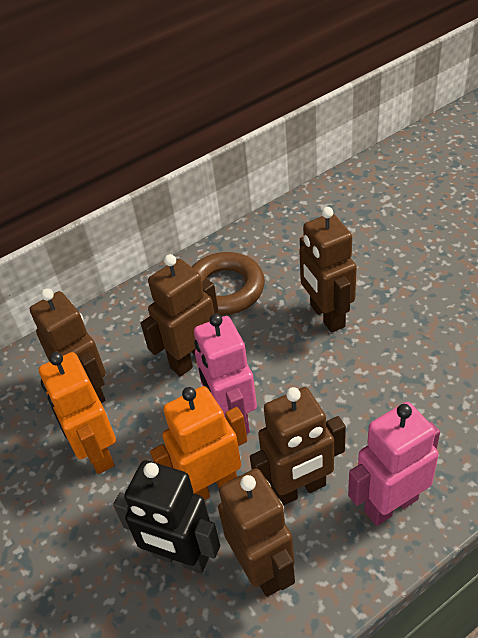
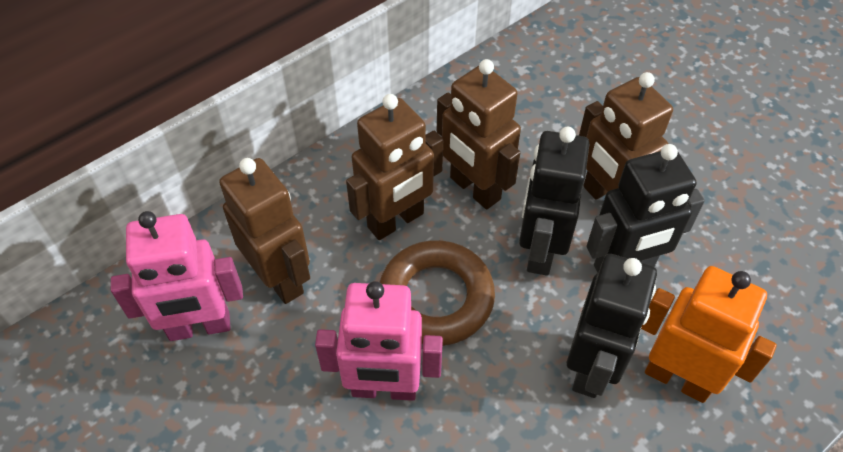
black robot: 1 -> 3
brown robot: 5 -> 4
orange robot: 2 -> 1

